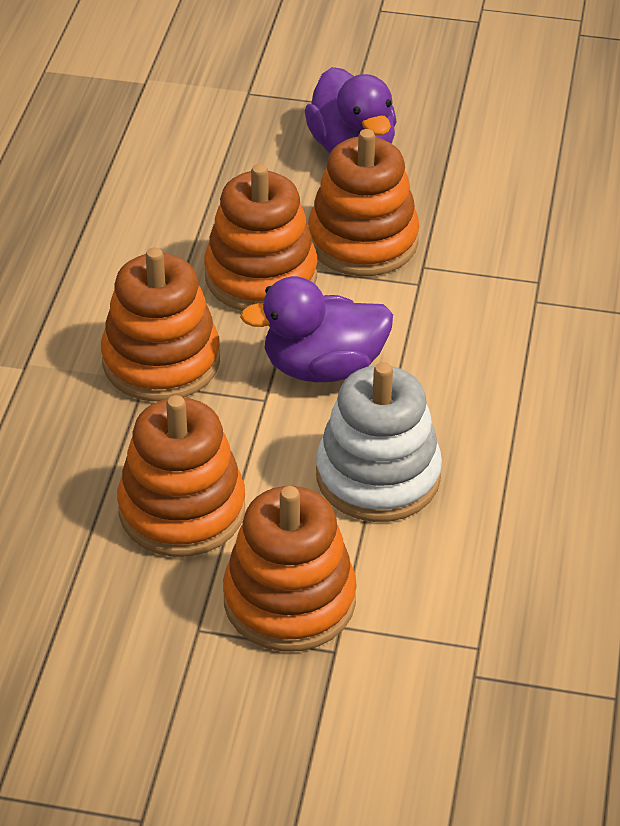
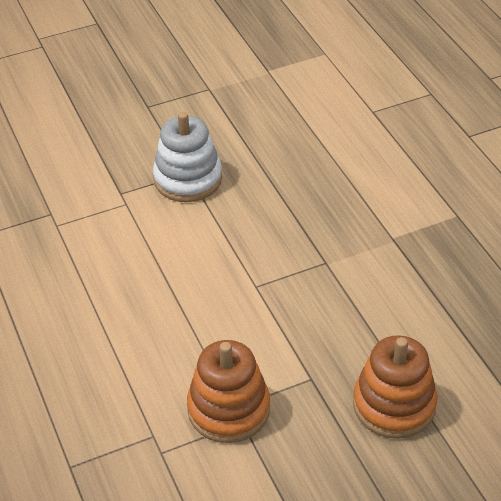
orange stacking toy: 5 -> 2
purple duck: 2 -> 0

